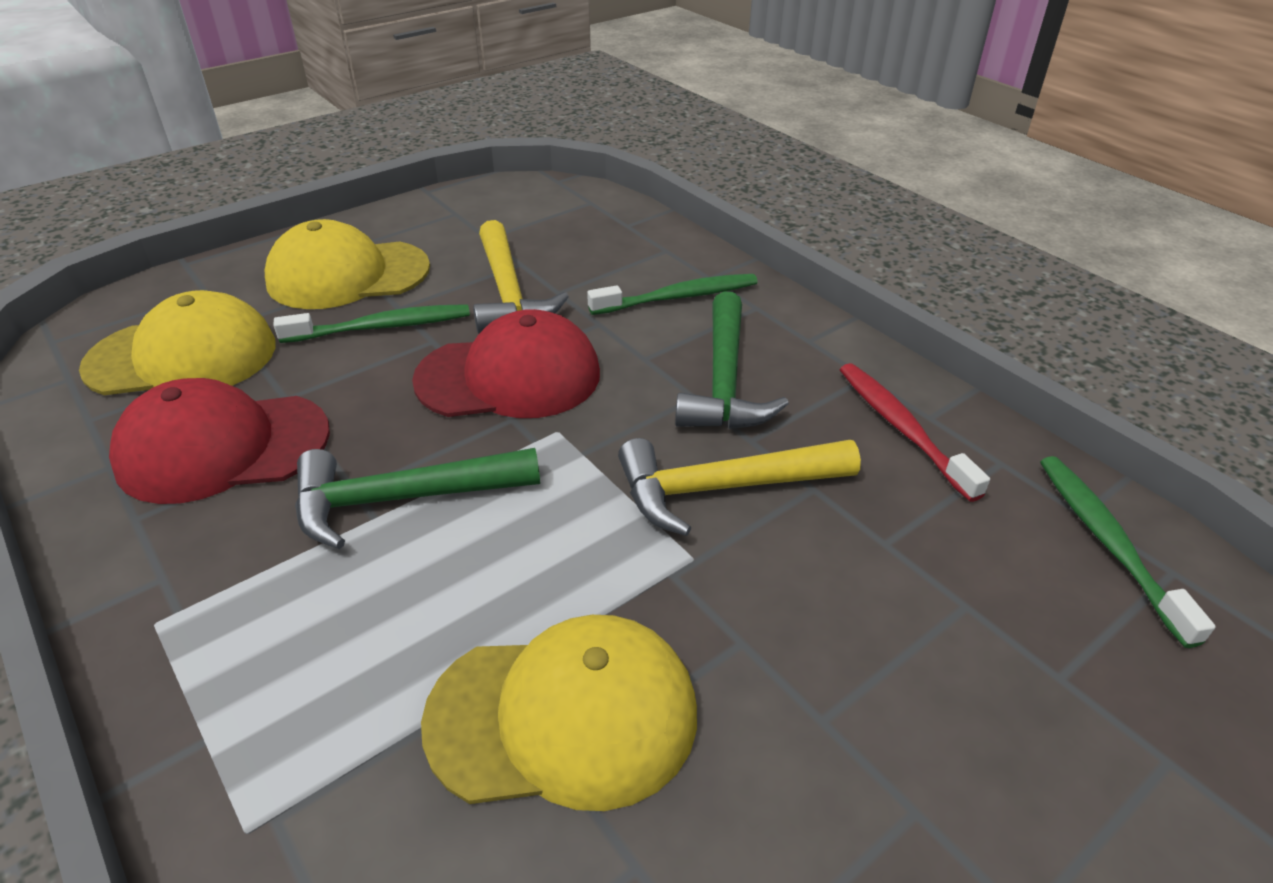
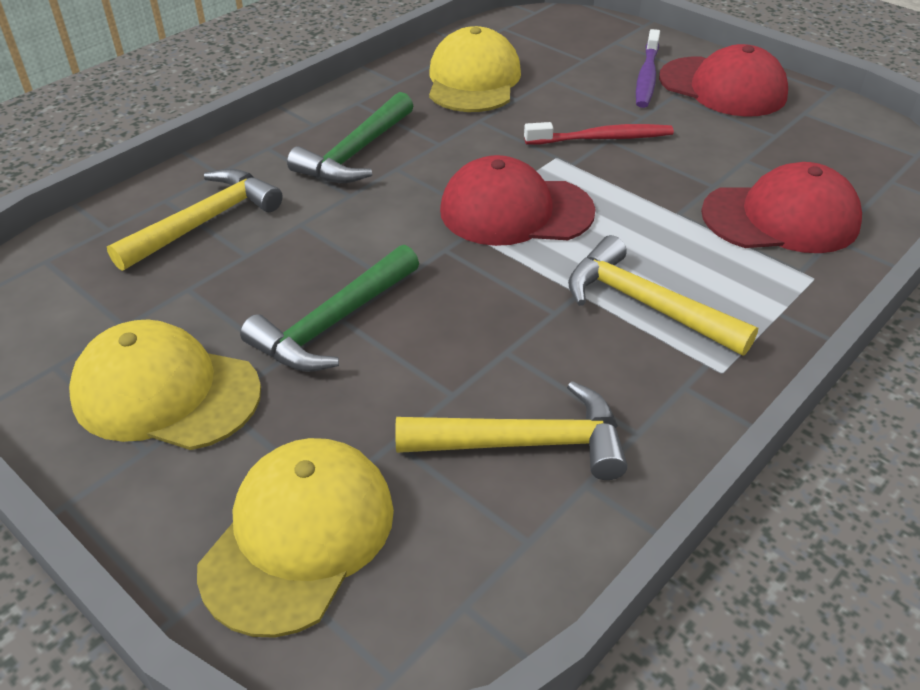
green toothbrush: 3 -> 0
purple toothbrush: 0 -> 1
red cap: 2 -> 3
yellow hammer: 2 -> 3

